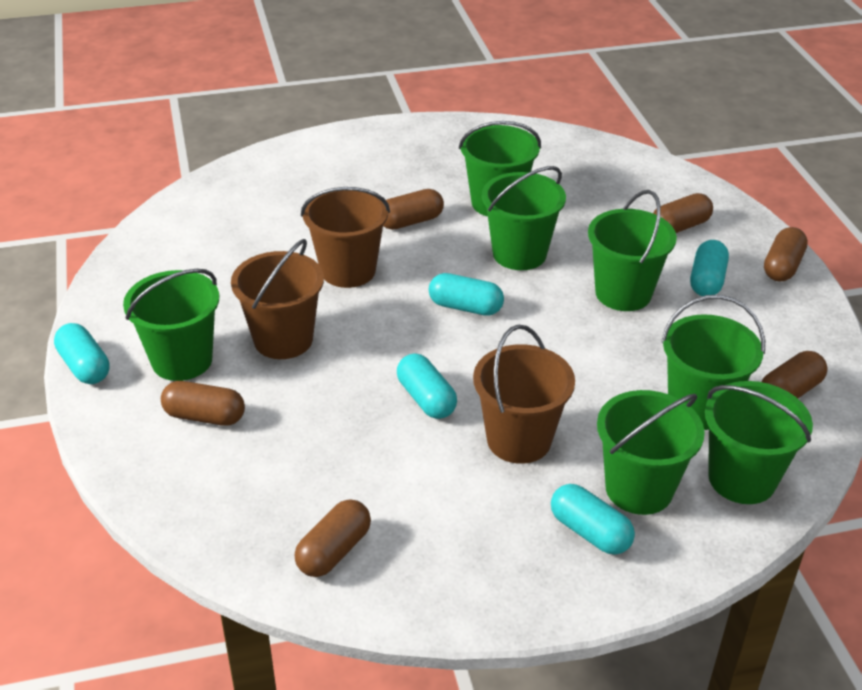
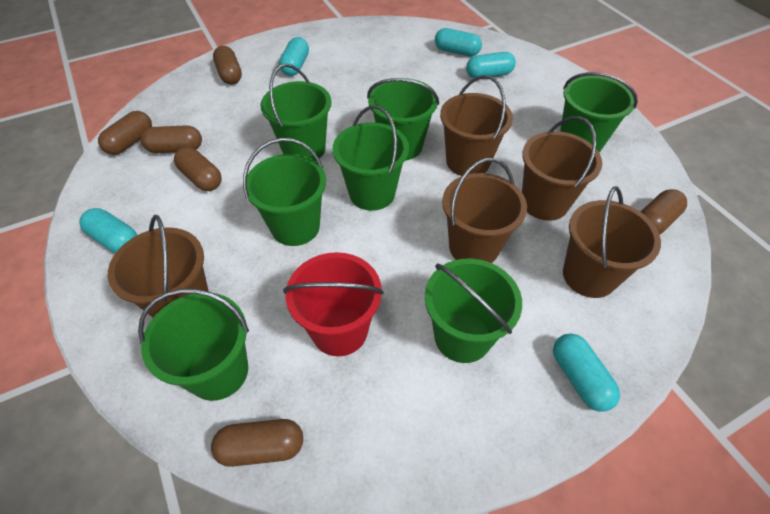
brown bucket: 3 -> 5
red bucket: 0 -> 1

